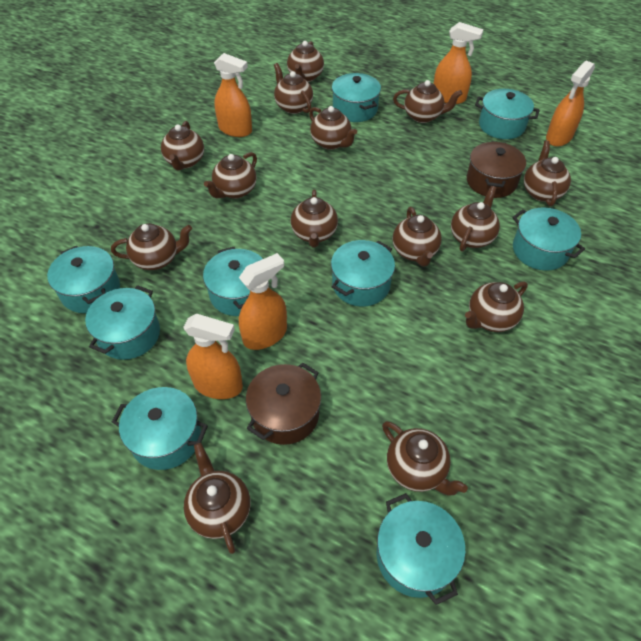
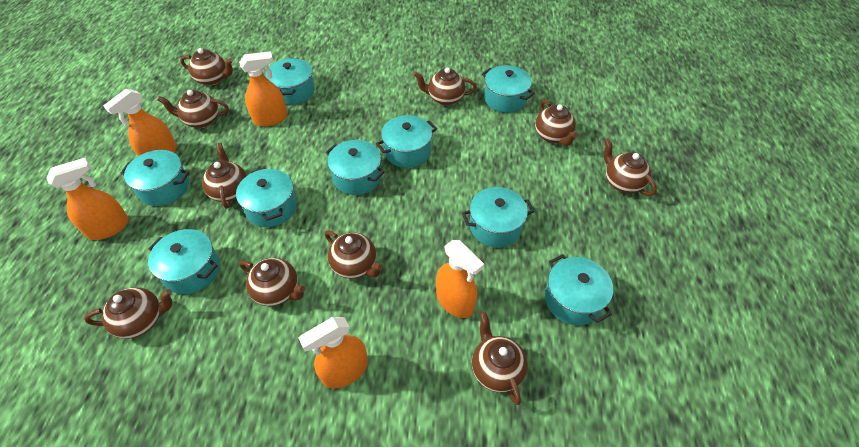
brown pot: 2 -> 0
brown teapot: 14 -> 10

